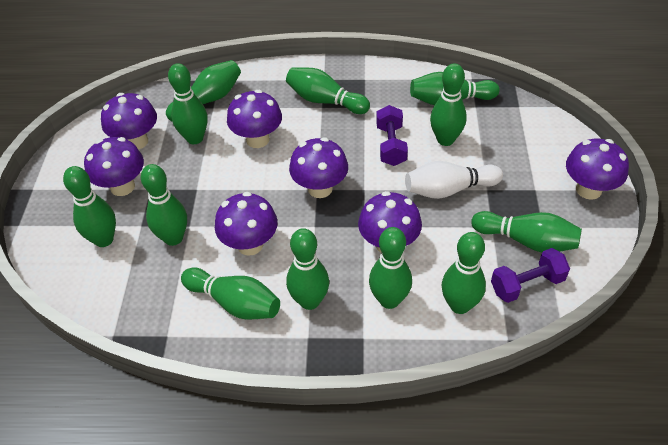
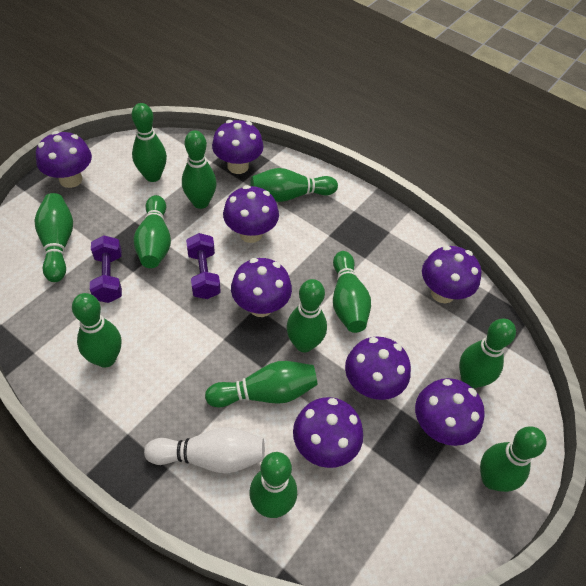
purple mushroom: 7 -> 8

